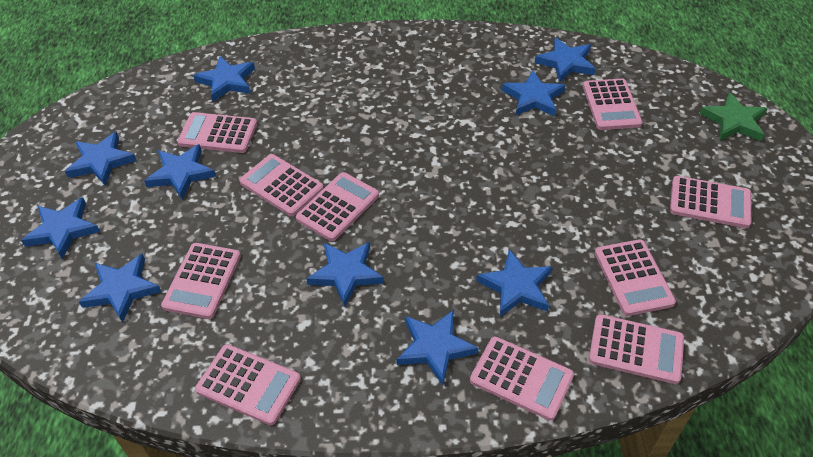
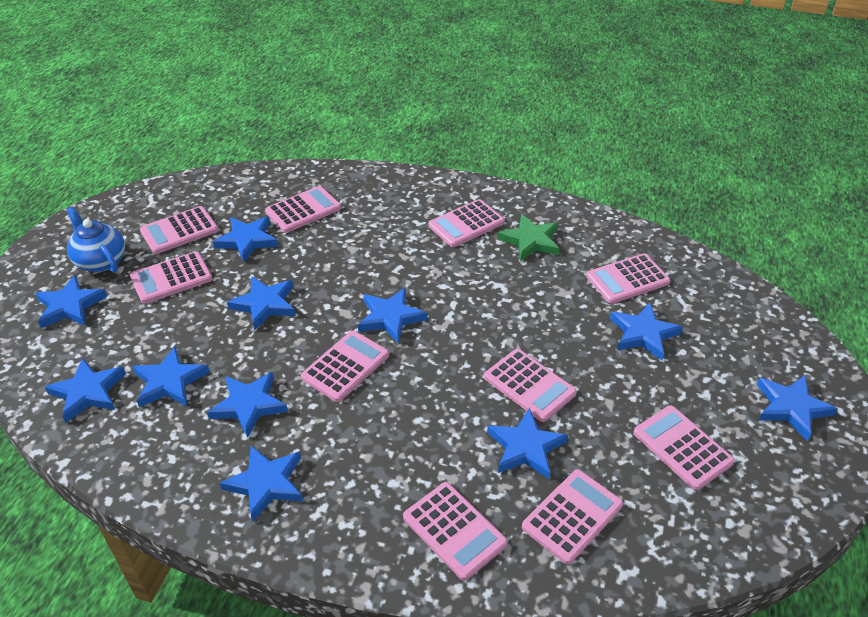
blue star: 10 -> 11
blue teapot: 0 -> 1

